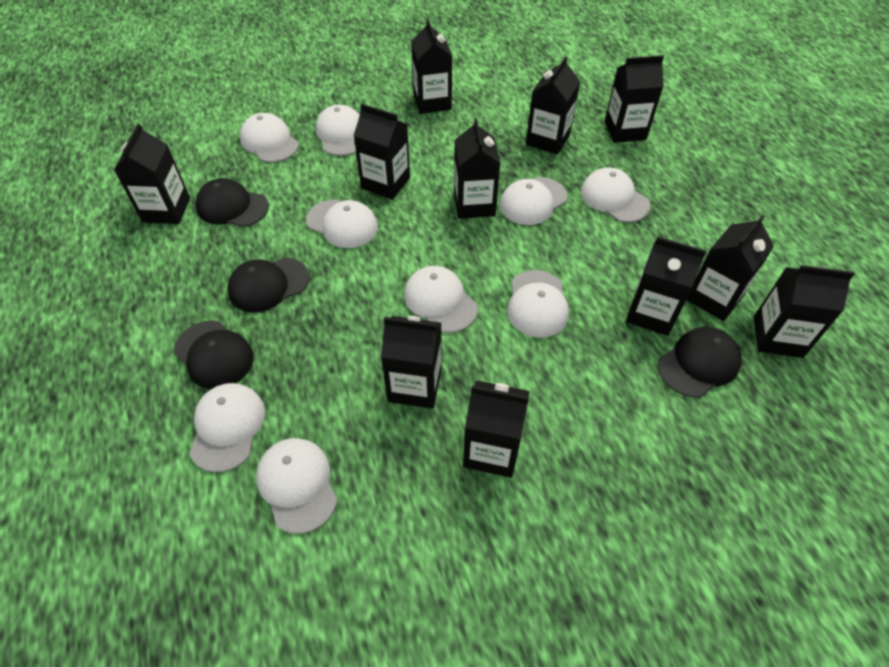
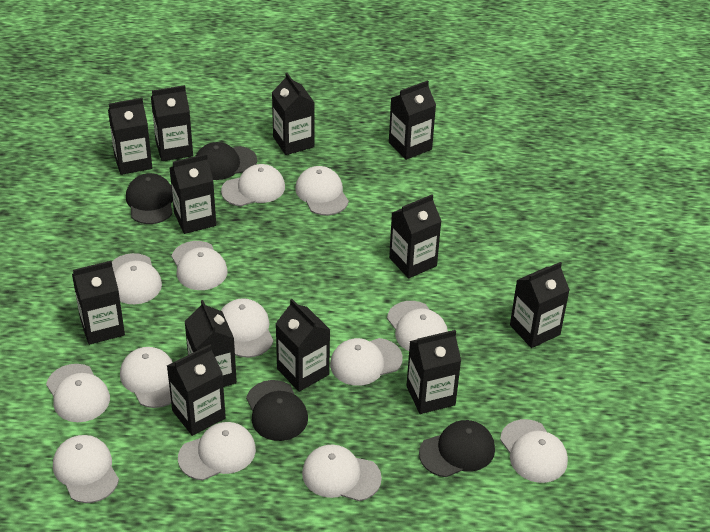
black carton: 11 -> 12
white cap: 9 -> 13

